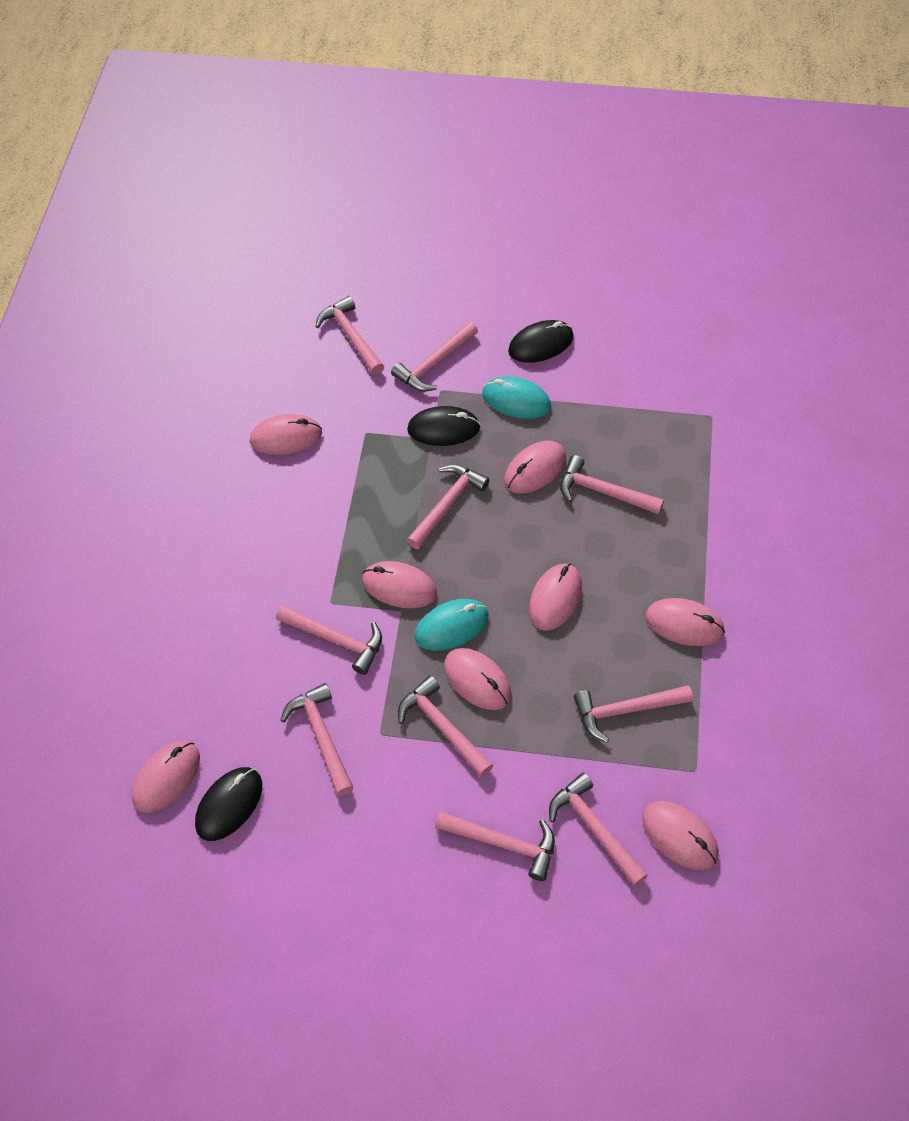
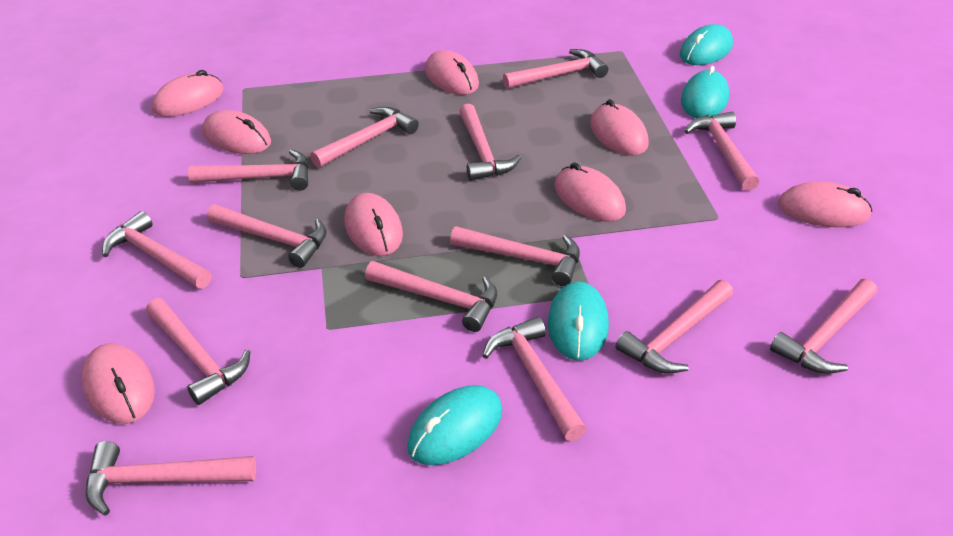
black mouse: 3 -> 0
pink hammer: 10 -> 14
turquoise mouse: 2 -> 4

